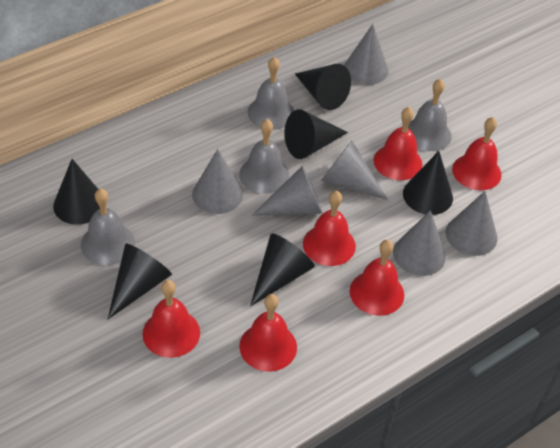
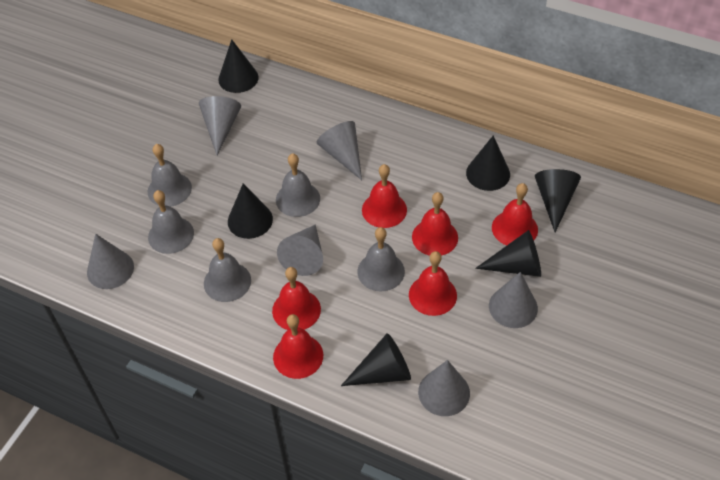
grey bell: 4 -> 5

